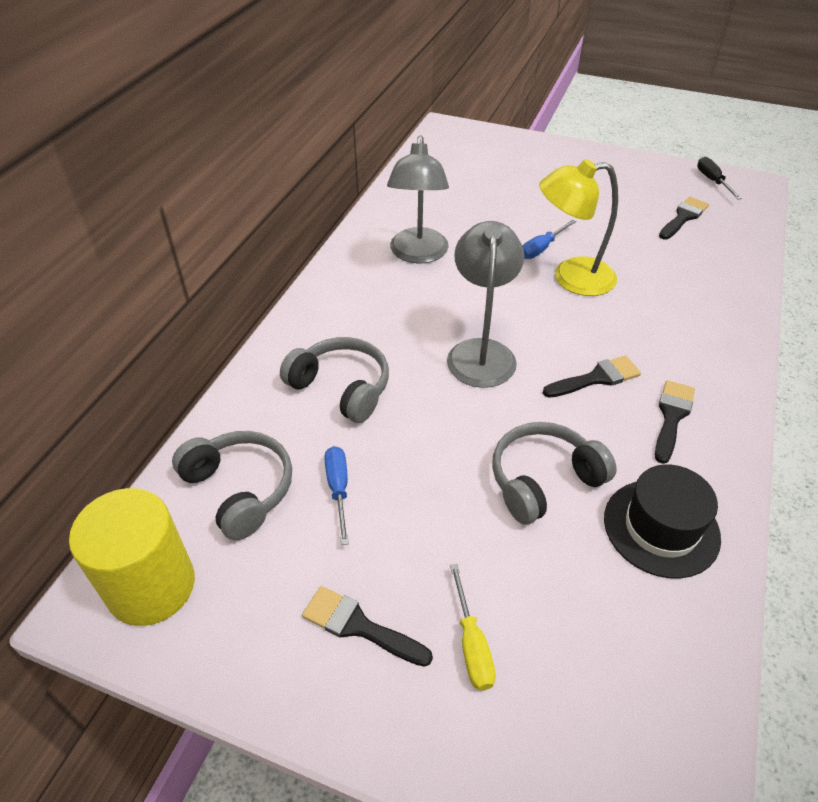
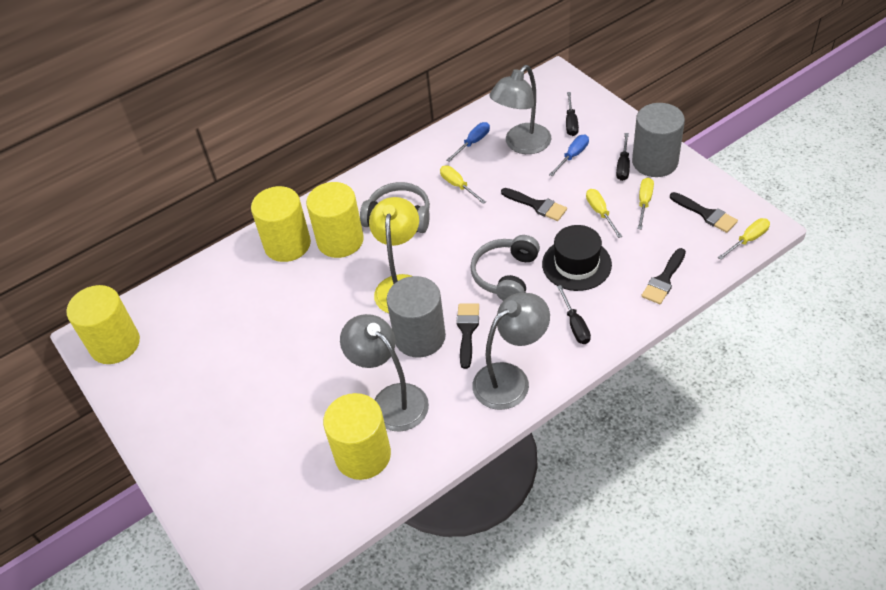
black screwdriver: 1 -> 3
grey cylinder: 0 -> 2
grey headphones: 3 -> 2
grey lamp: 2 -> 3
yellow cylinder: 1 -> 4
yellow screwdriver: 1 -> 4

